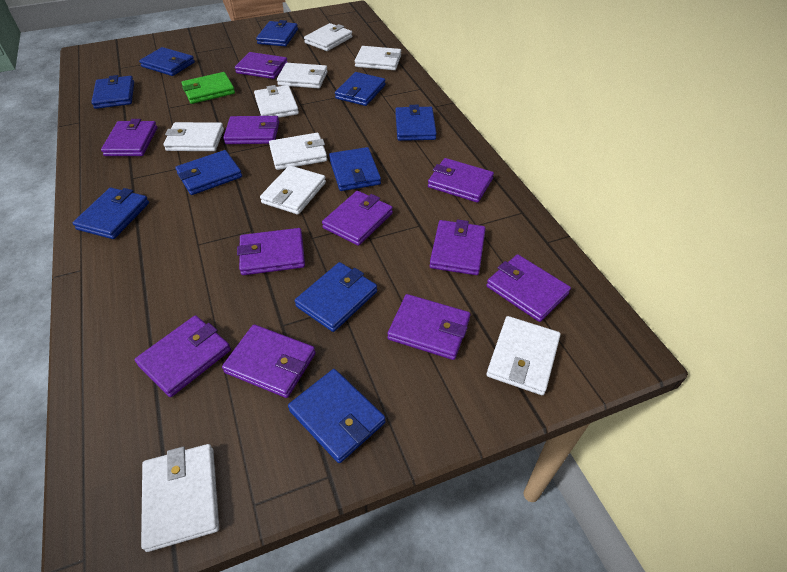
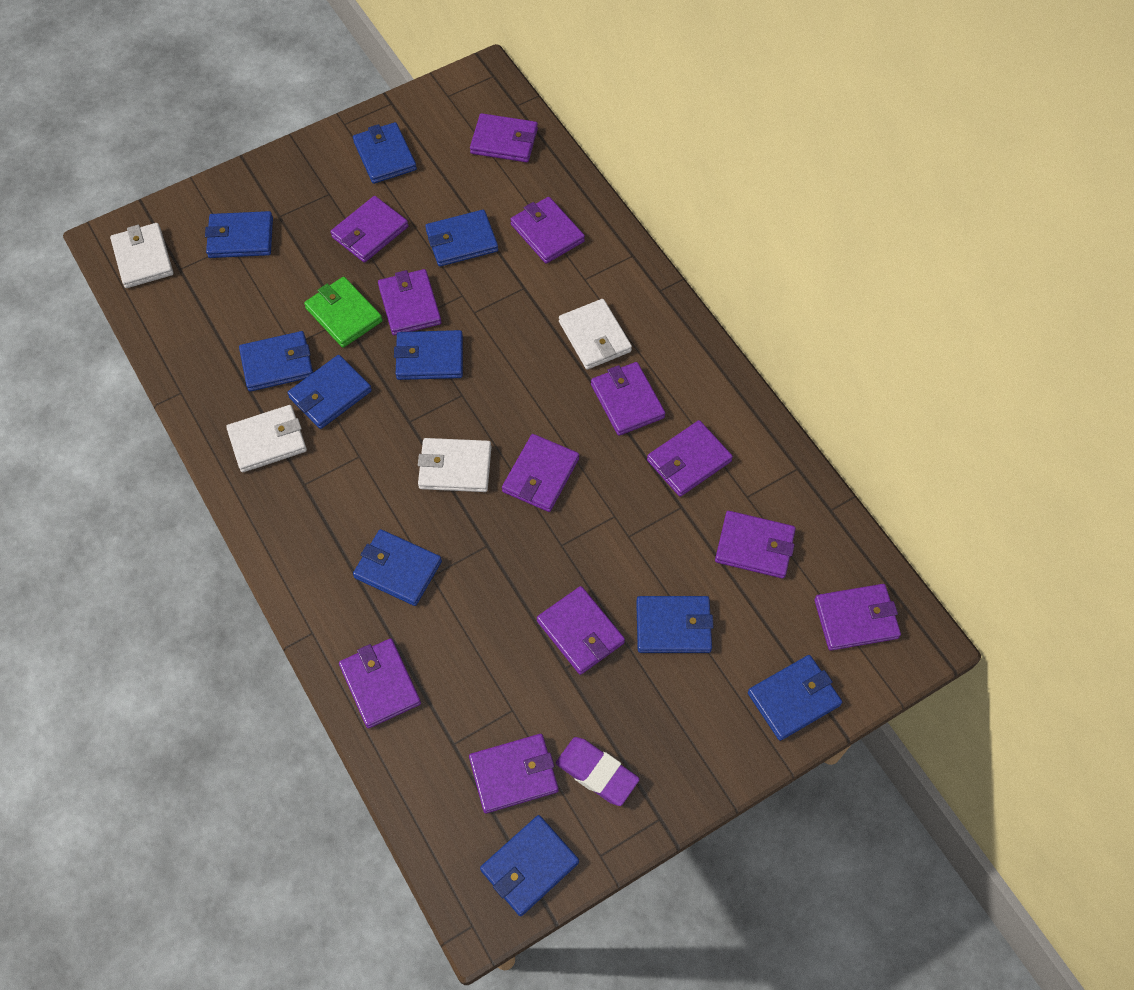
purple eraser: 0 -> 1
purple wallet: 11 -> 12
white wallet: 9 -> 4

